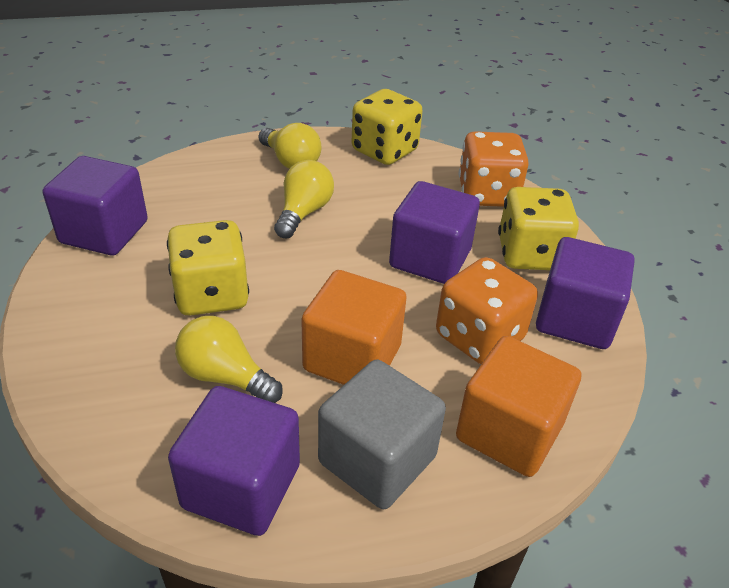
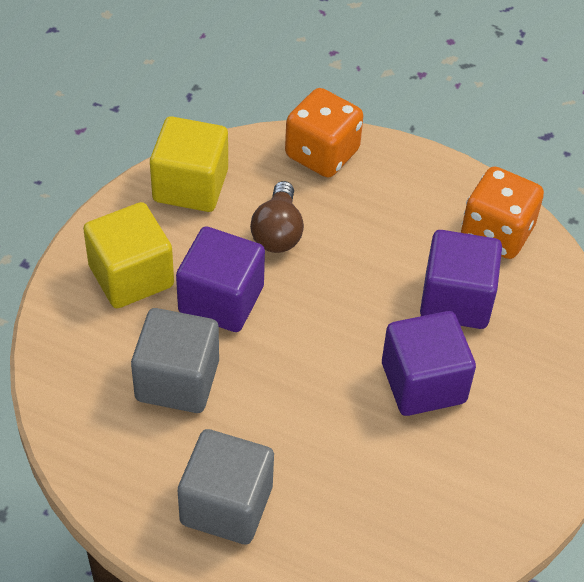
brown light bulb: 0 -> 1
grey cube: 1 -> 2
orange cube: 2 -> 0
purple cube: 4 -> 3
yellow cube: 0 -> 2
yellow dice: 3 -> 0
yellow light bulb: 3 -> 0

